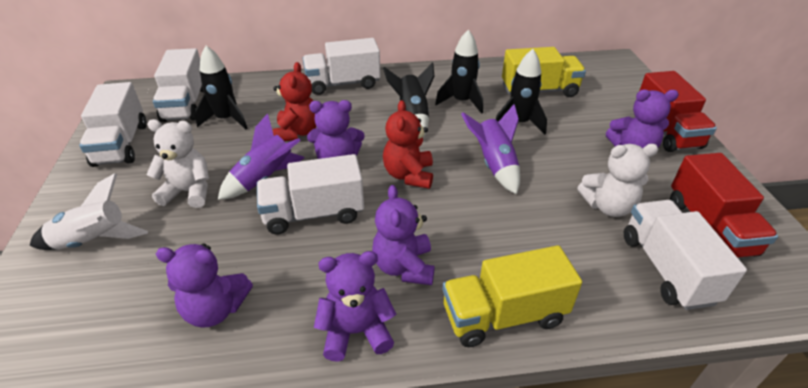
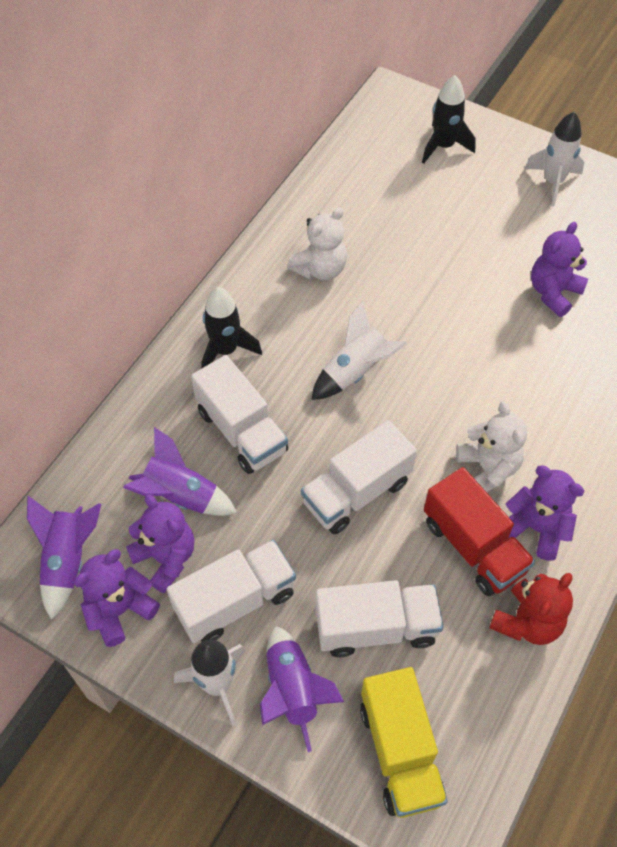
black rocket: 4 -> 2
purple rocket: 2 -> 3
purple teddy bear: 5 -> 4
red teddy bear: 2 -> 1
red truck: 2 -> 1
white rocket: 1 -> 3
white truck: 5 -> 4
yellow truck: 2 -> 1

